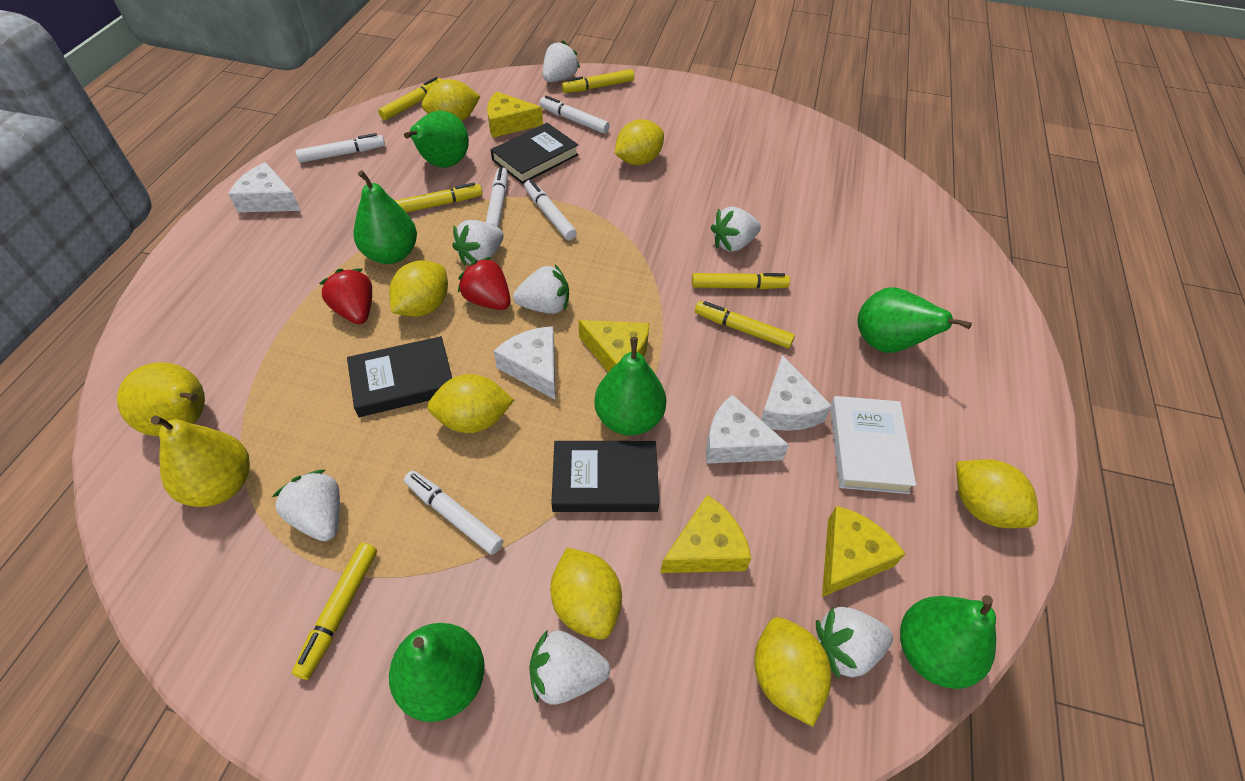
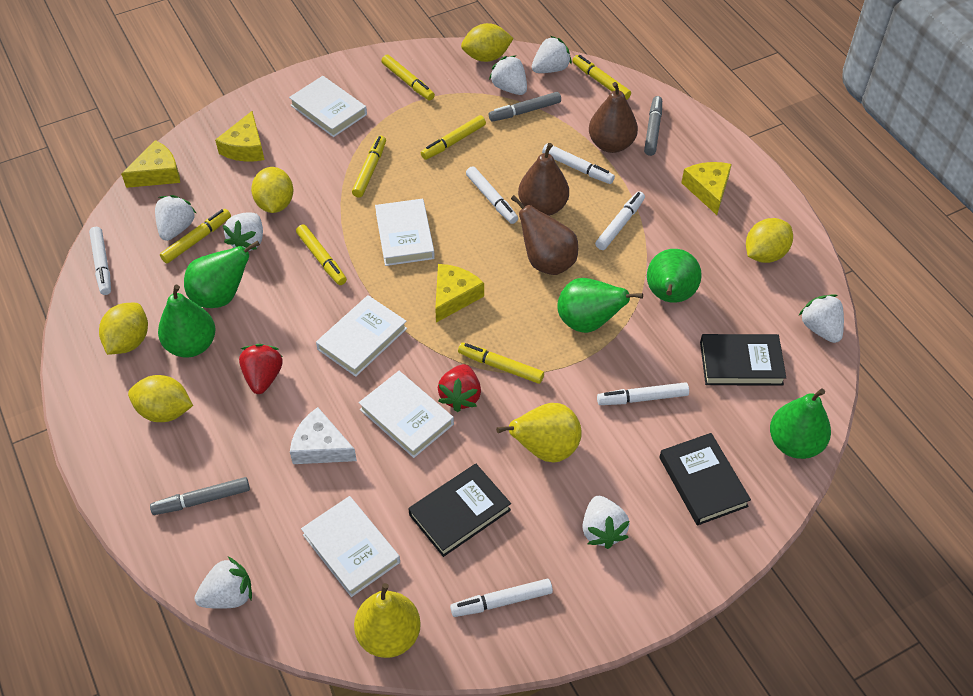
brown pear: 0 -> 3
green pear: 6 -> 5
grey marker: 0 -> 3
white book: 1 -> 5
white cheese: 4 -> 1
white marker: 5 -> 6
yellow lemon: 7 -> 5
yellow marker: 6 -> 7

